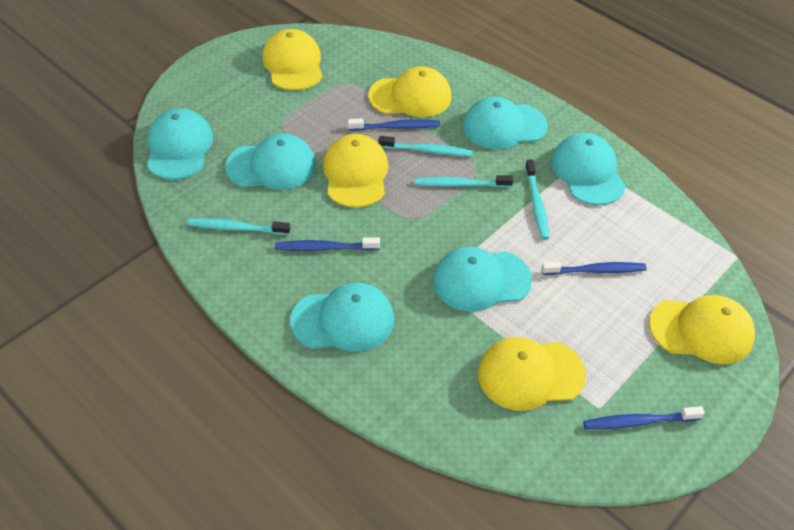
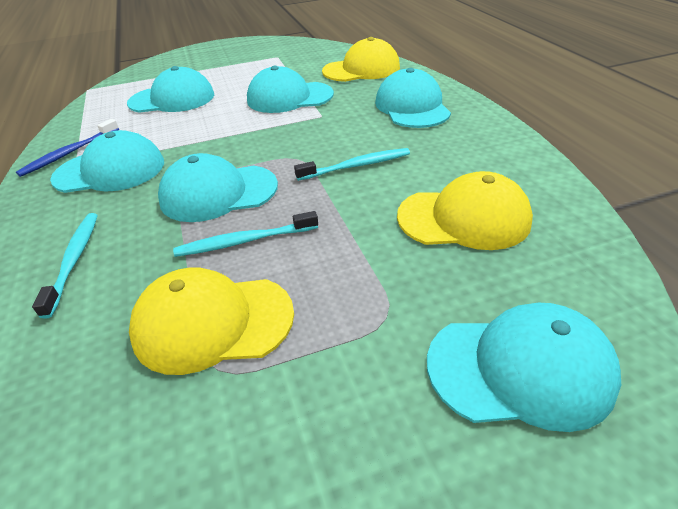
blue toothbrush: 4 -> 1
turquoise toothbrush: 4 -> 3
yellow cap: 5 -> 3

